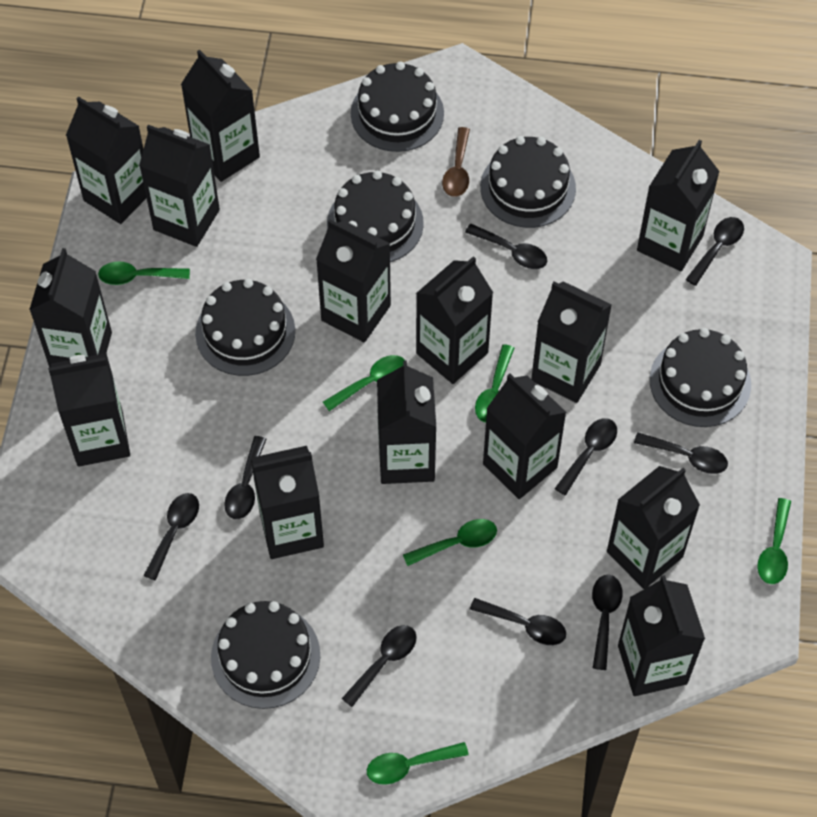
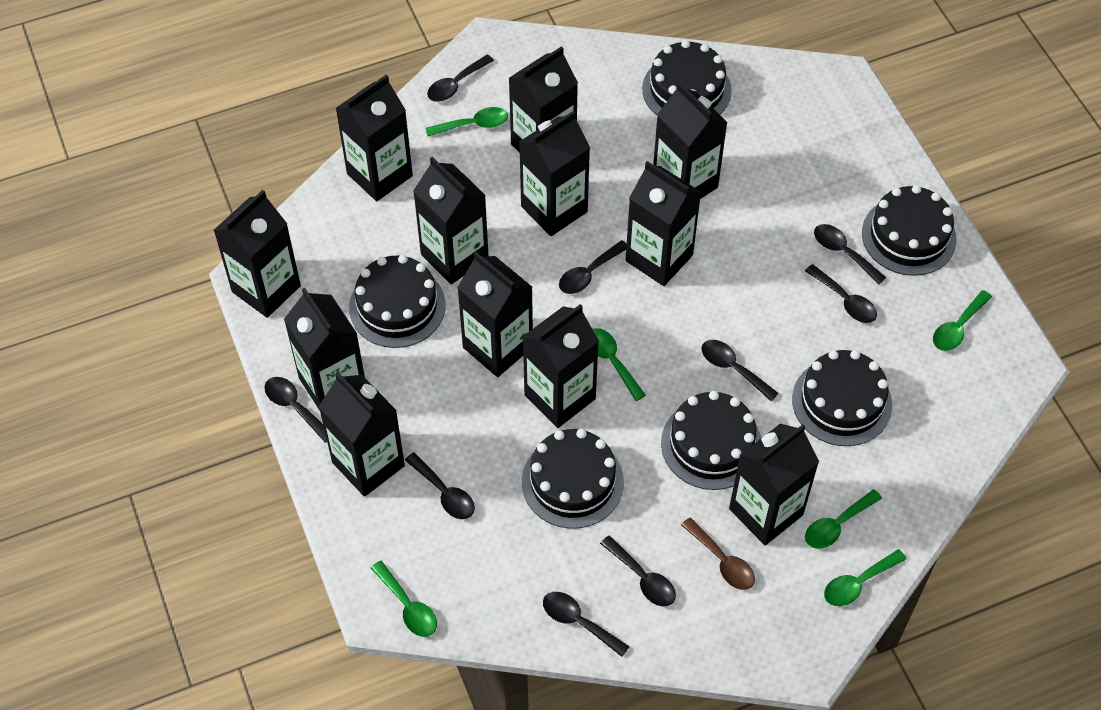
black carton: 14 -> 12

